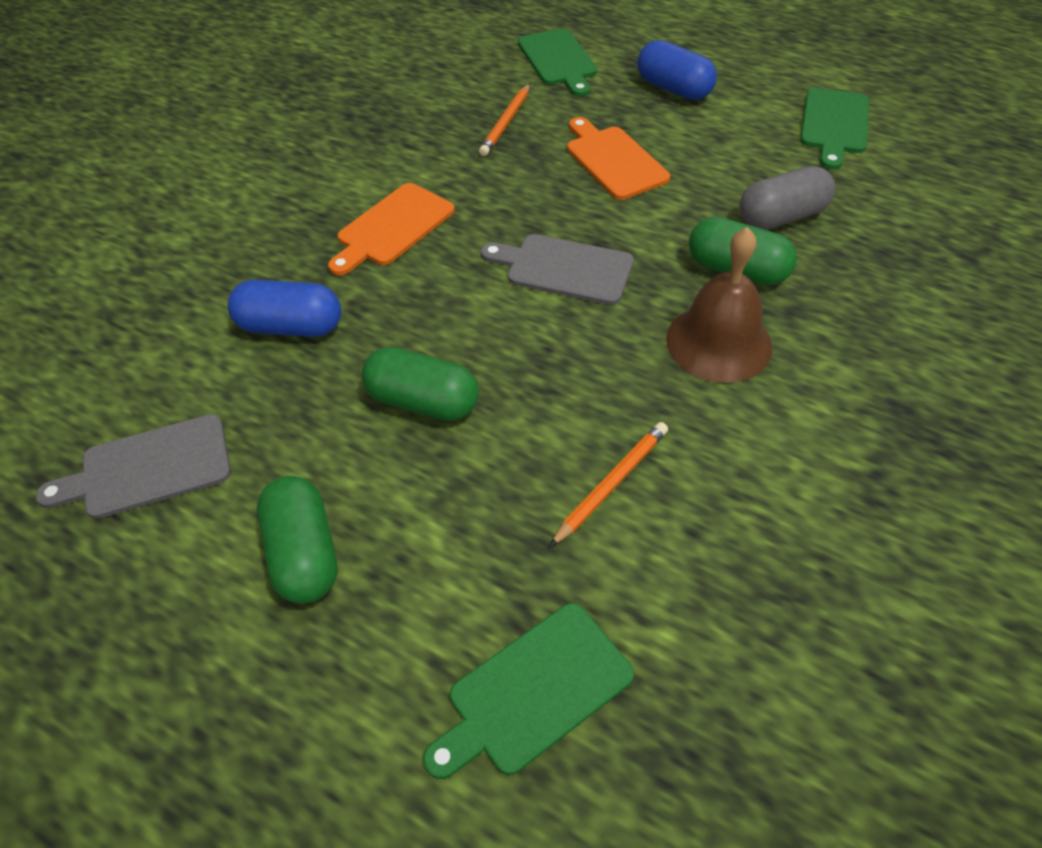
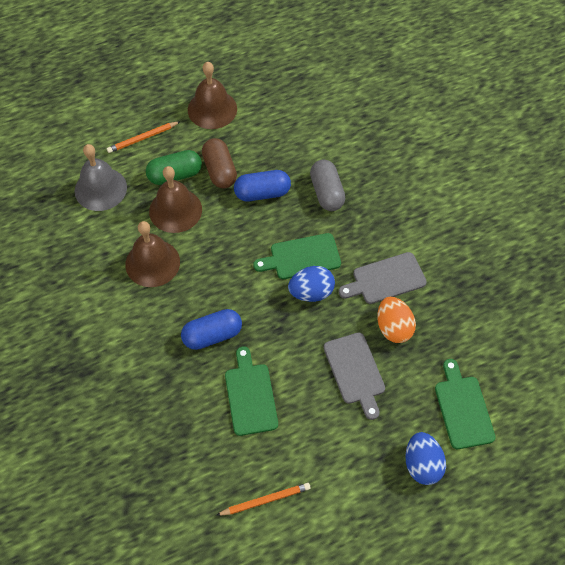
blue egg: 0 -> 2
brown bell: 1 -> 3
brown capsule: 0 -> 1
green capsule: 3 -> 1
grey bell: 0 -> 1
orange cutting board: 2 -> 0
orange egg: 0 -> 1

